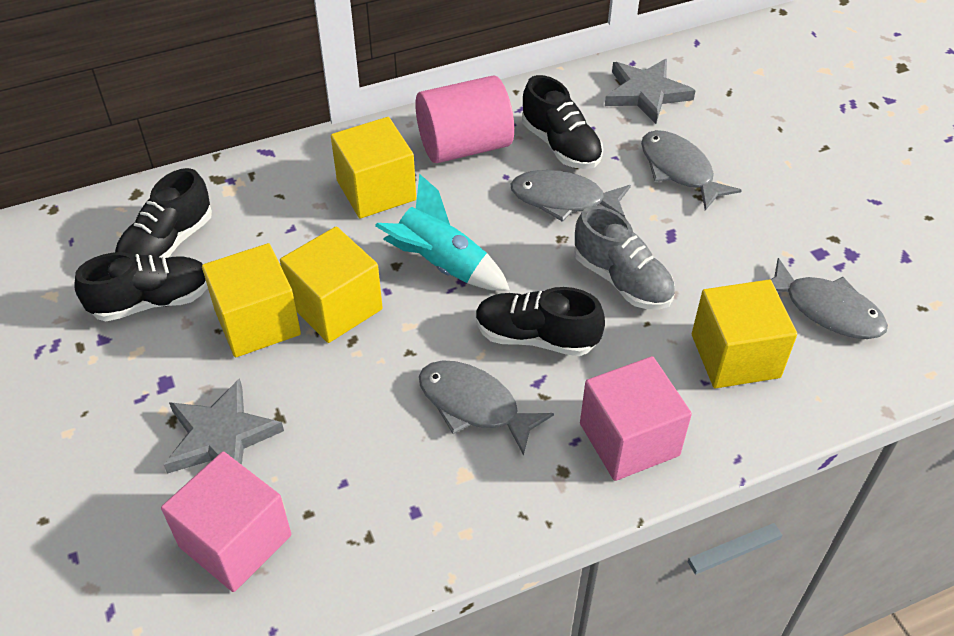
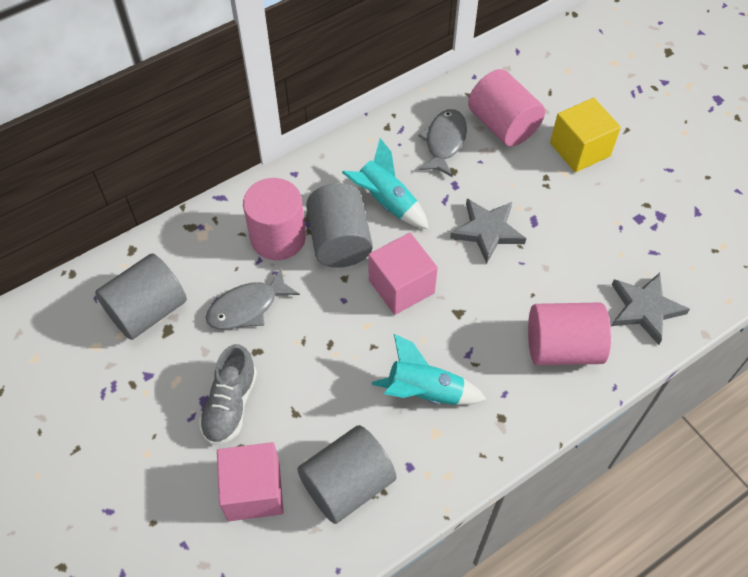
black shoe: 4 -> 0
grey cylinder: 0 -> 3
grey fish: 4 -> 2
pink cylinder: 1 -> 3
turquoise rocket: 1 -> 2
yellow cube: 4 -> 1

